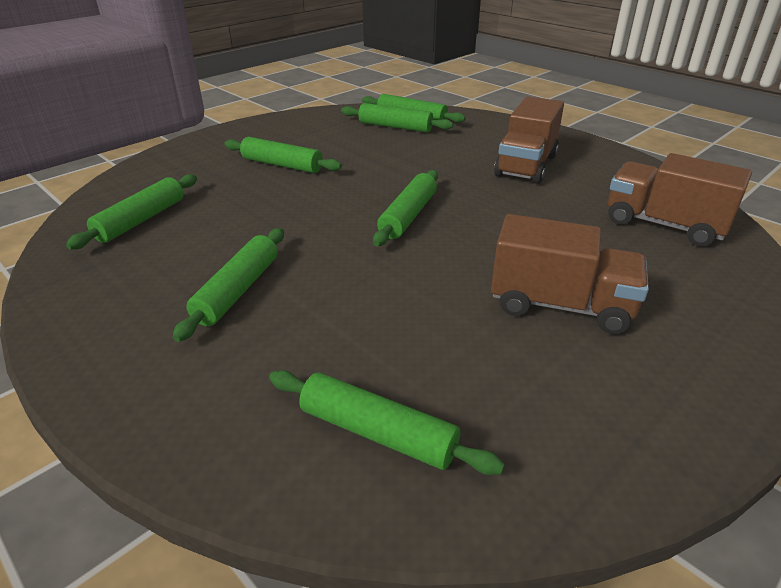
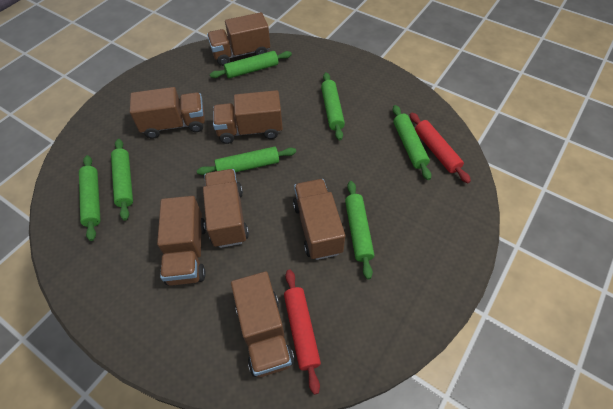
brown truck: 3 -> 7
red rolling pin: 0 -> 2

